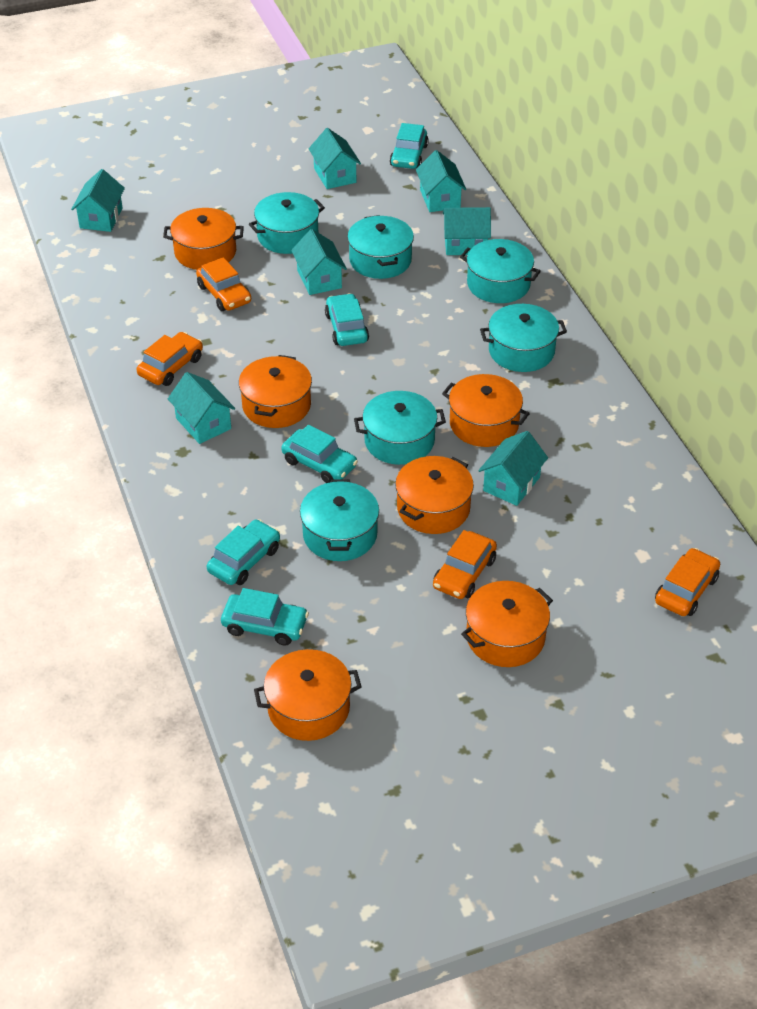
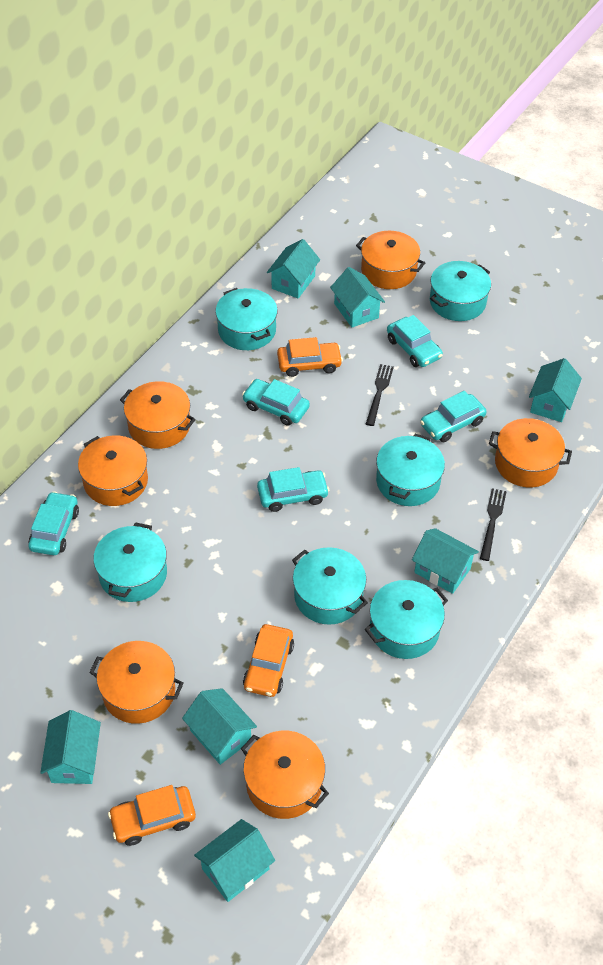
black fork: 0 -> 2
orange car: 4 -> 3

